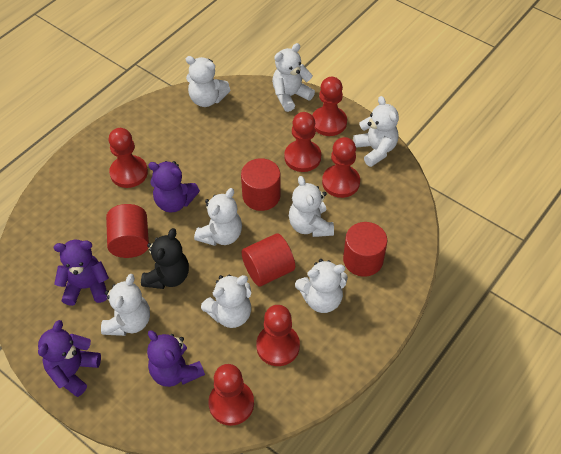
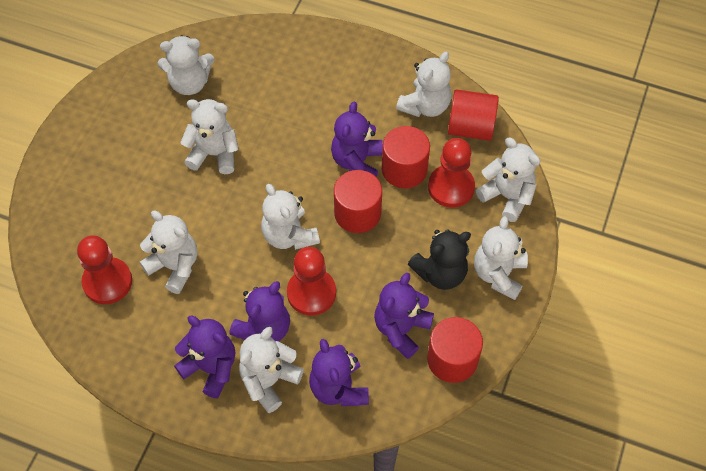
purple teddy bear: 4 -> 5
red pawn: 6 -> 3

